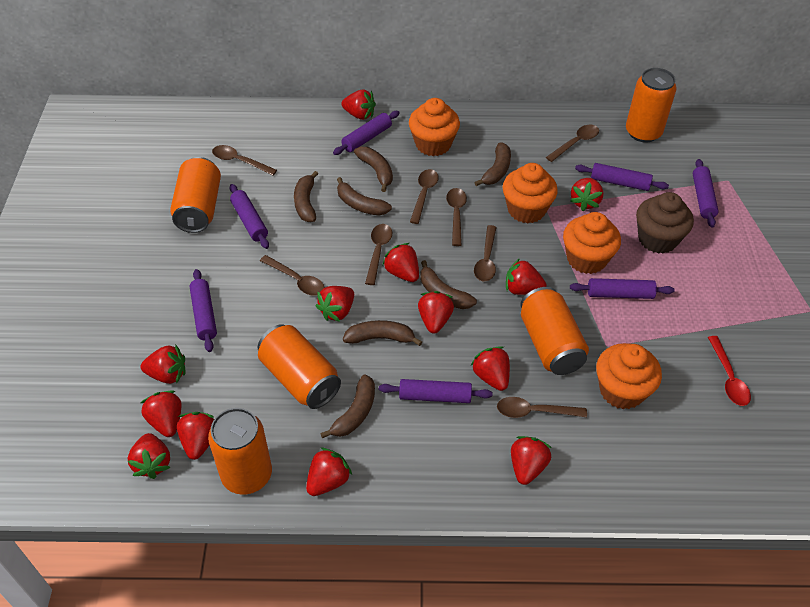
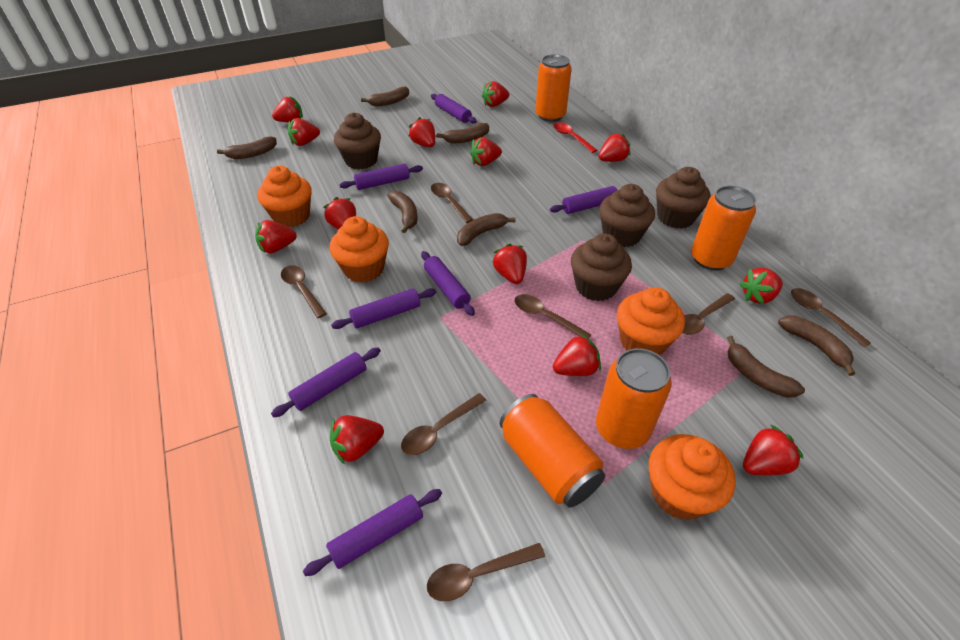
brown cupcake: 1 -> 4
brown spoon: 8 -> 7
orange can: 5 -> 4

